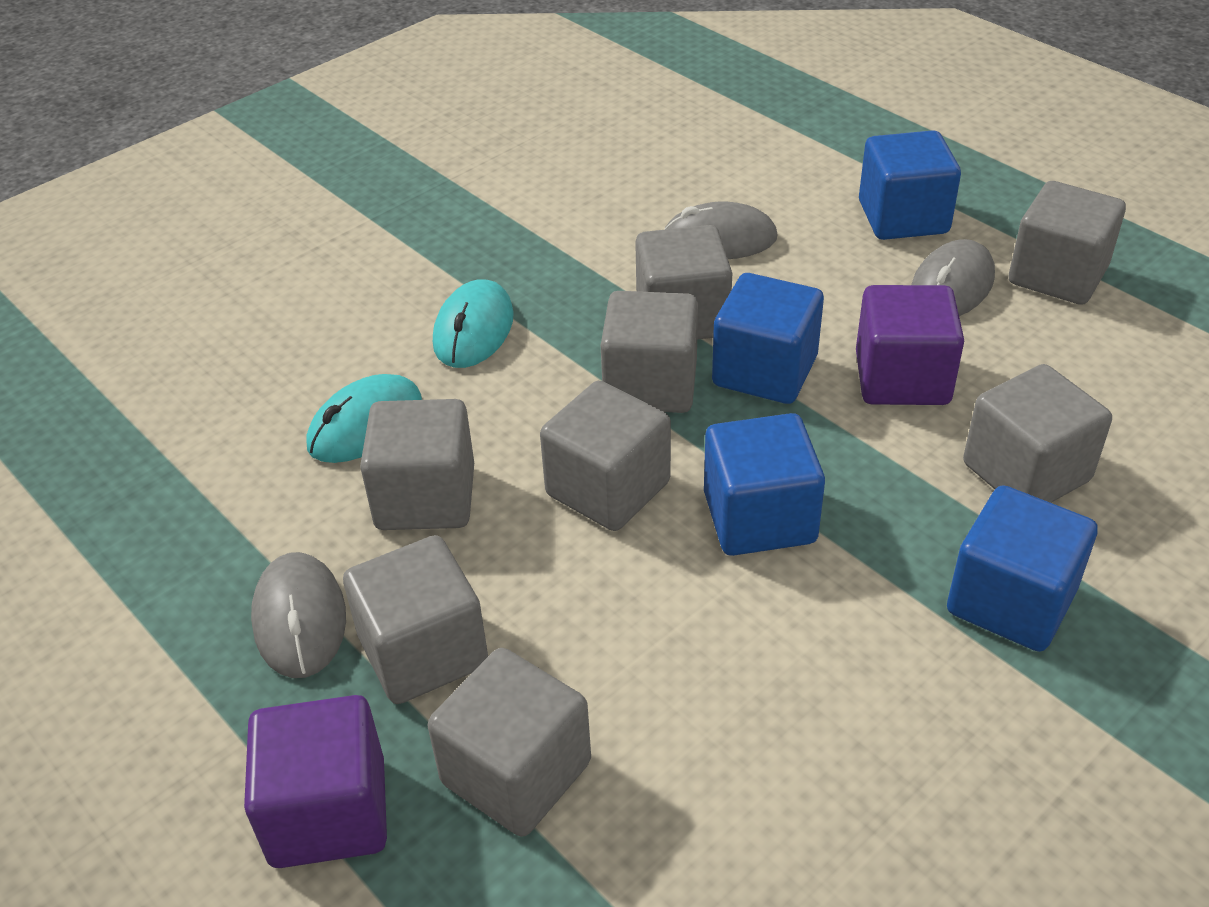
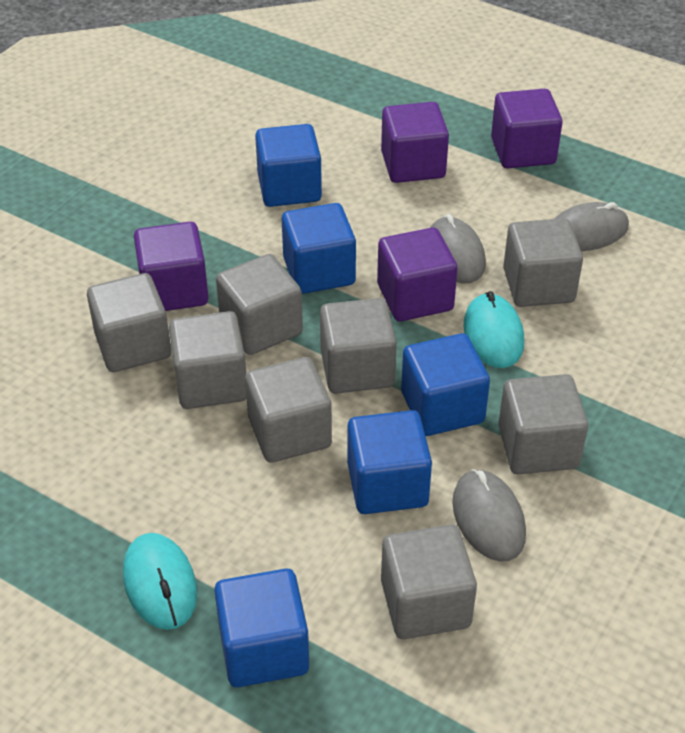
blue cube: 4 -> 5
purple cube: 2 -> 4

